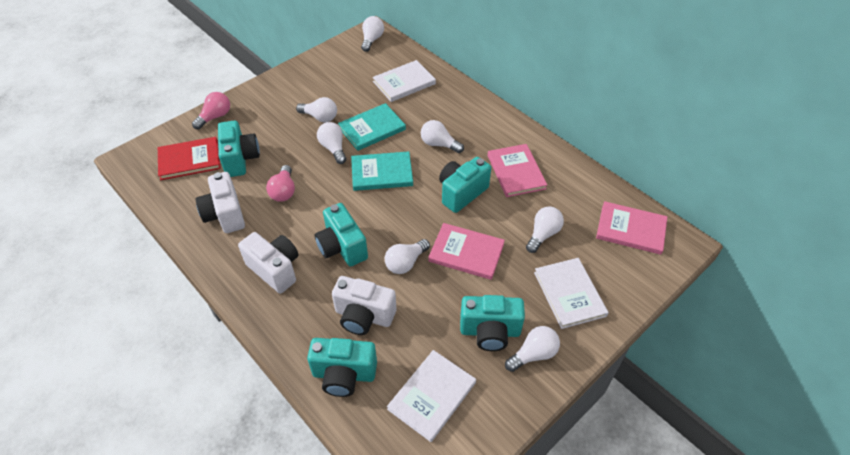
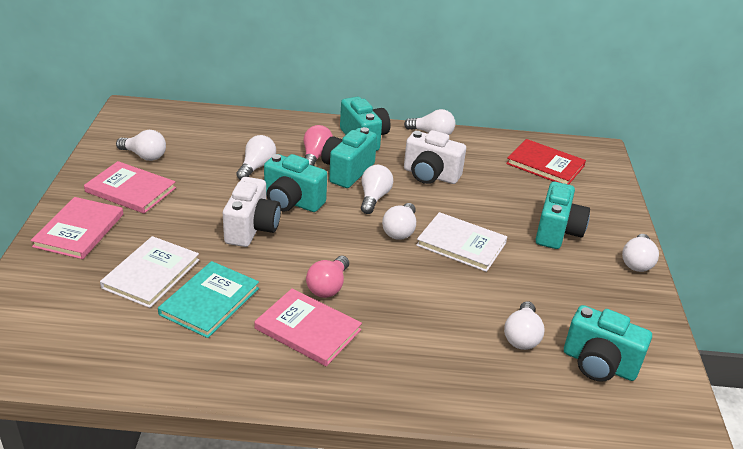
turquoise book: 2 -> 1
white book: 3 -> 2
white camera: 3 -> 2

